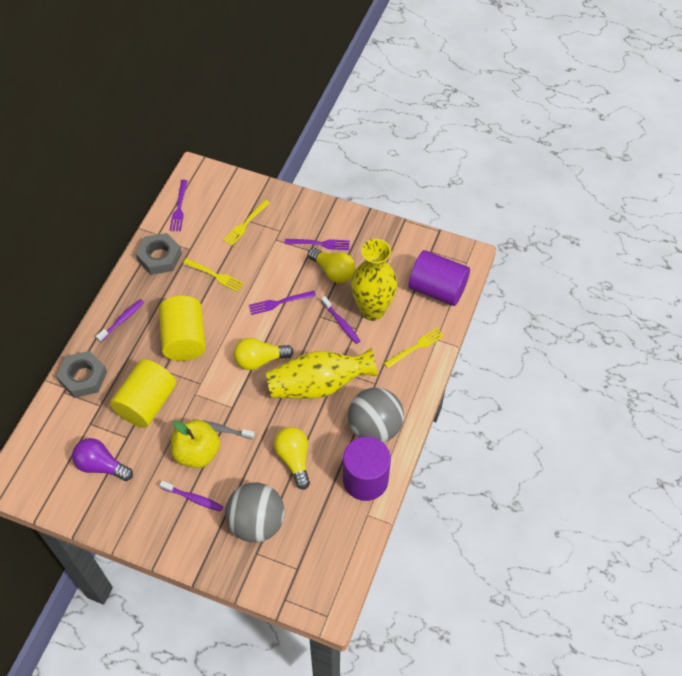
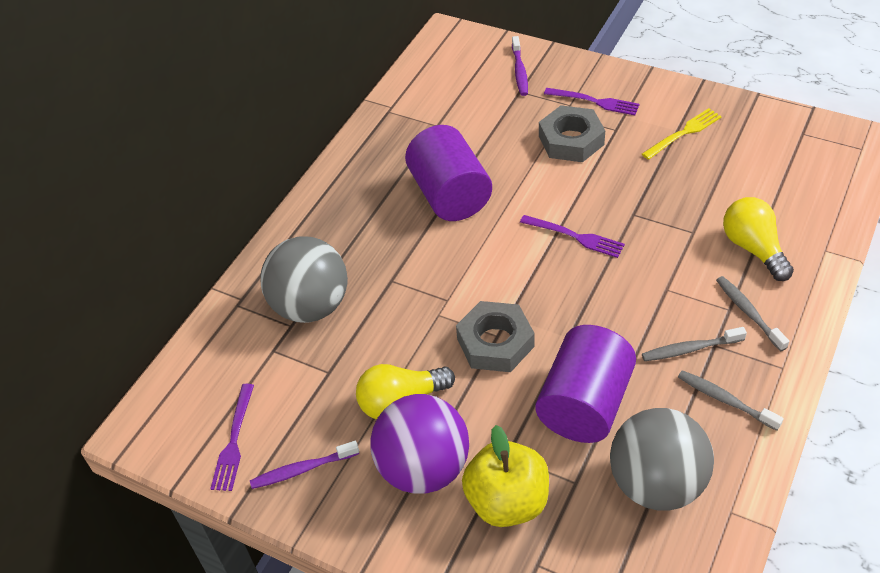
grey toothbrush: 1 -> 3
purple ball: 0 -> 1
purple light bulb: 1 -> 0
purple toothbrush: 3 -> 2
yellow cylinder: 2 -> 0
yellow fork: 3 -> 1
yellow light bulb: 3 -> 2
yellow vase: 2 -> 0

